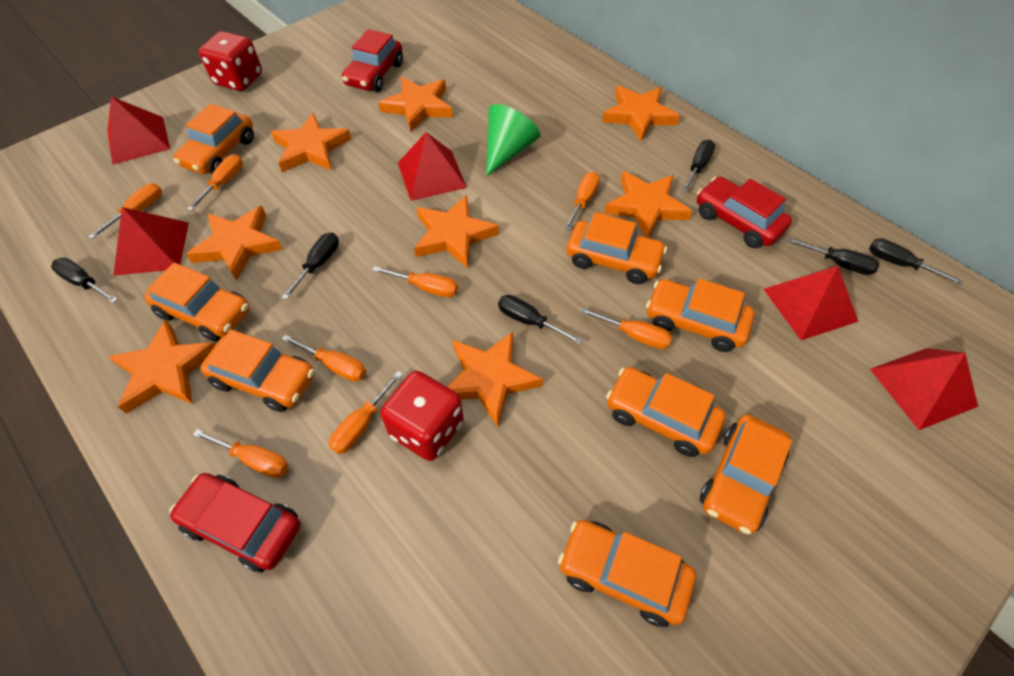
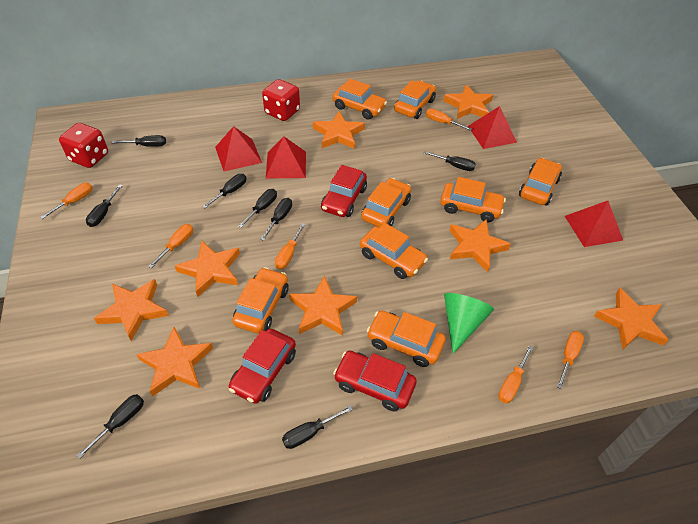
black screwdriver: 6 -> 8
orange screwdriver: 8 -> 6
red pyramid: 5 -> 4

